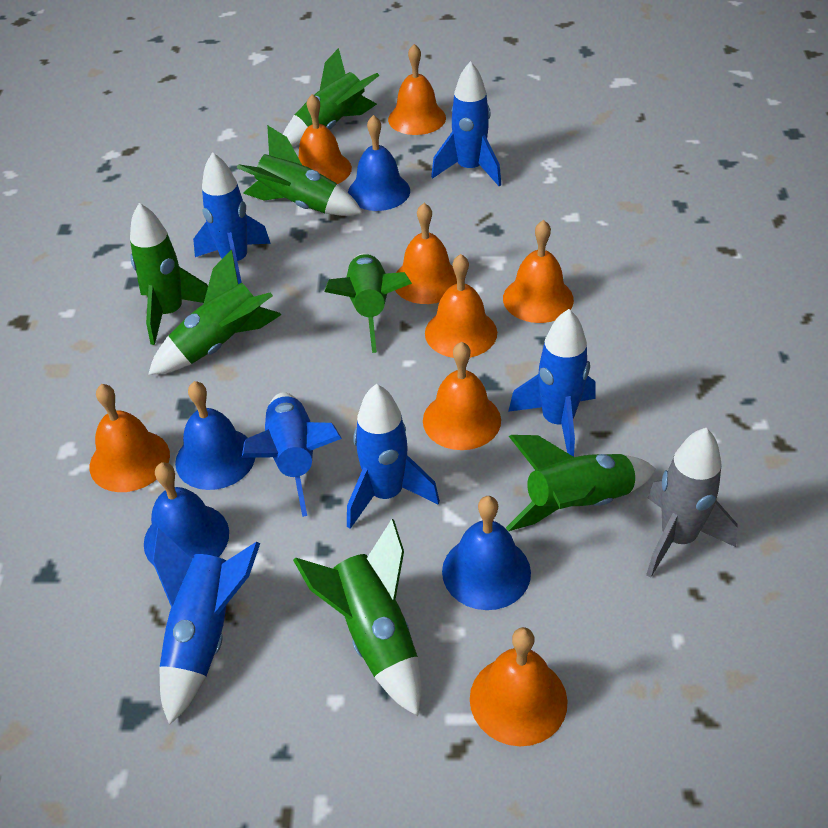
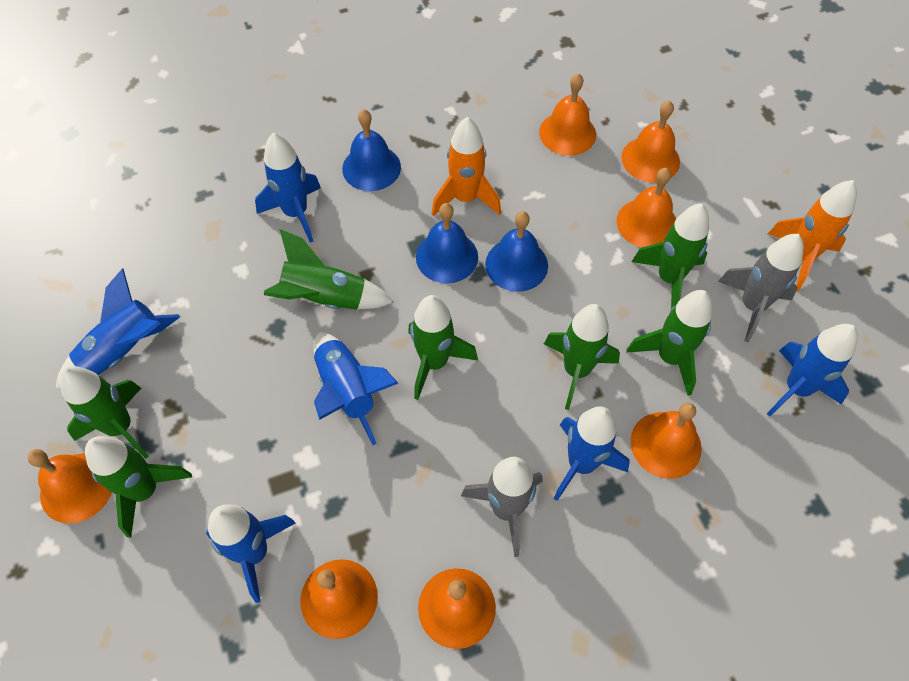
blue bell: 4 -> 3
grey rocket: 1 -> 2
orange bell: 8 -> 7
orange rocket: 0 -> 2

